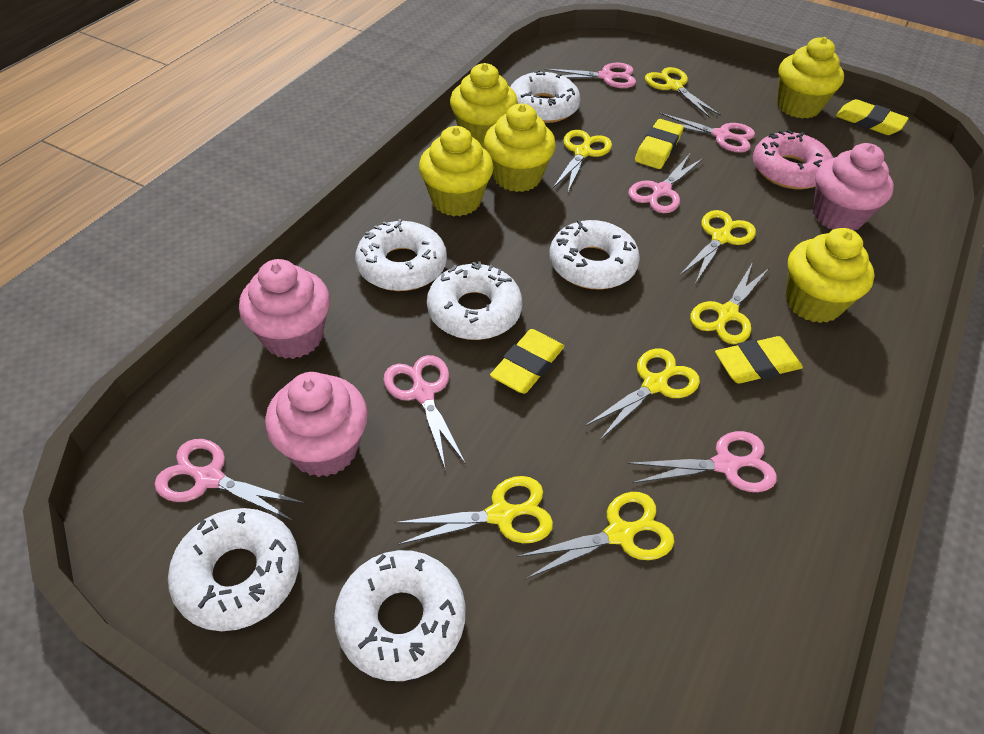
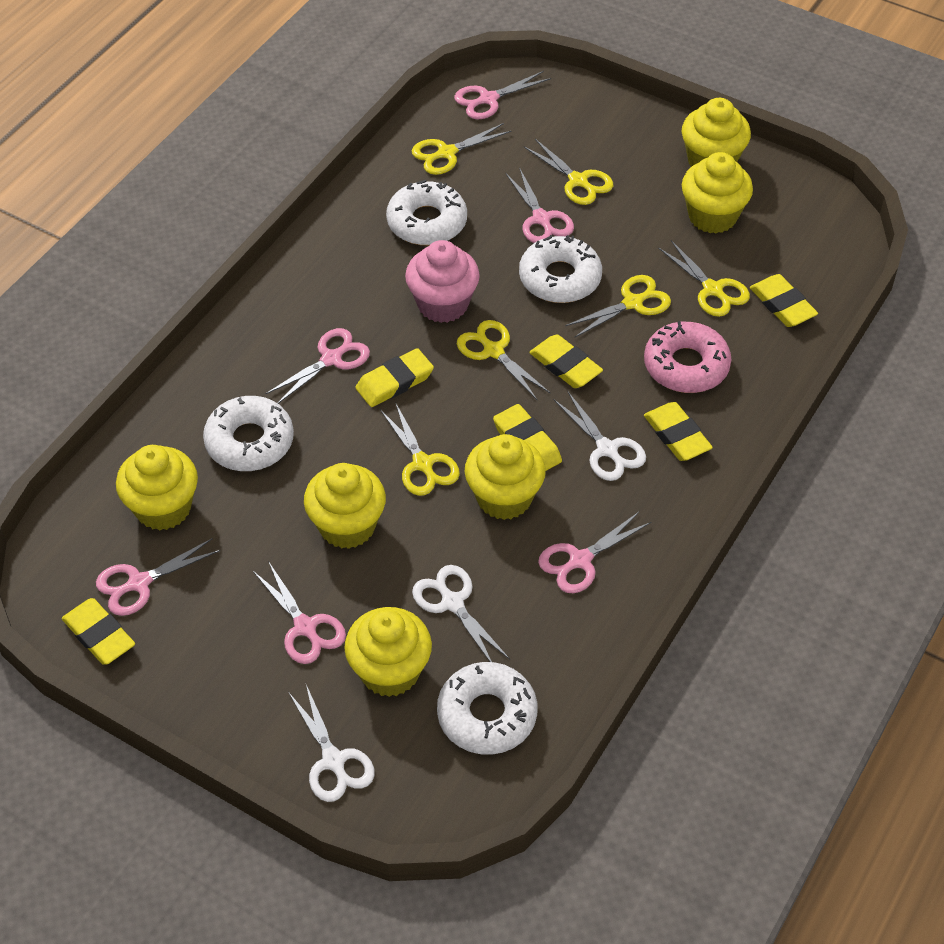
pink cupcake: 3 -> 1
white donut: 6 -> 4
white scissors: 0 -> 3
yellow cupcake: 5 -> 6
yellow eraser: 4 -> 6
yellow scissors: 7 -> 6

